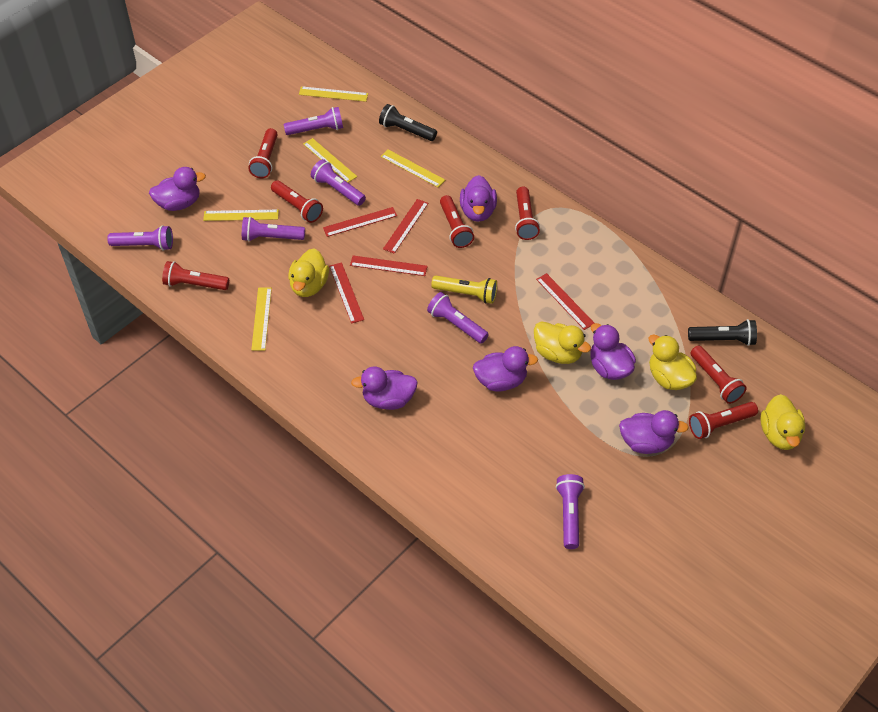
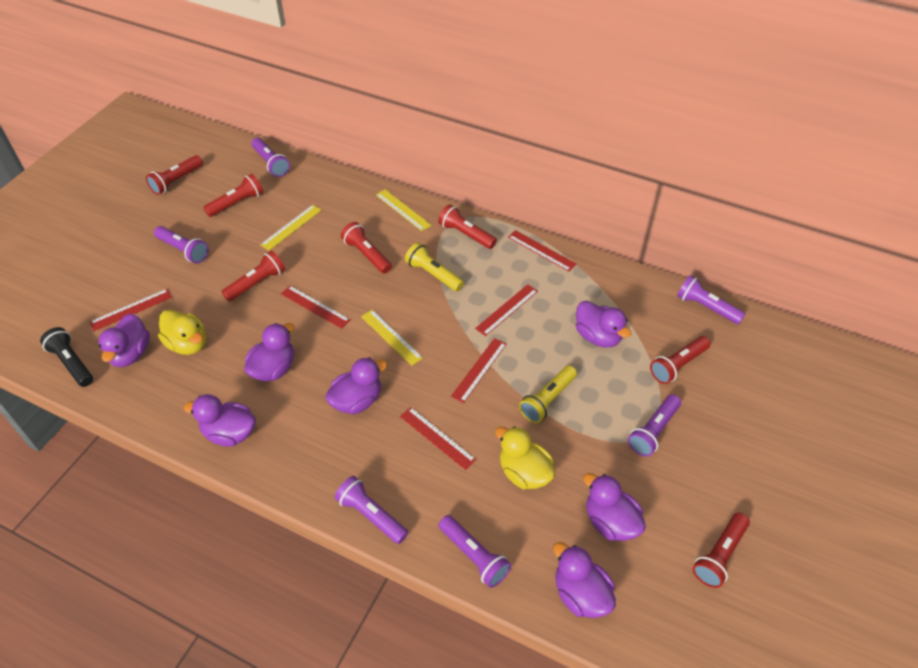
black flashlight: 2 -> 1
purple duck: 6 -> 7
red ruler: 5 -> 6
yellow duck: 4 -> 2
yellow flashlight: 1 -> 2
yellow ruler: 5 -> 3

